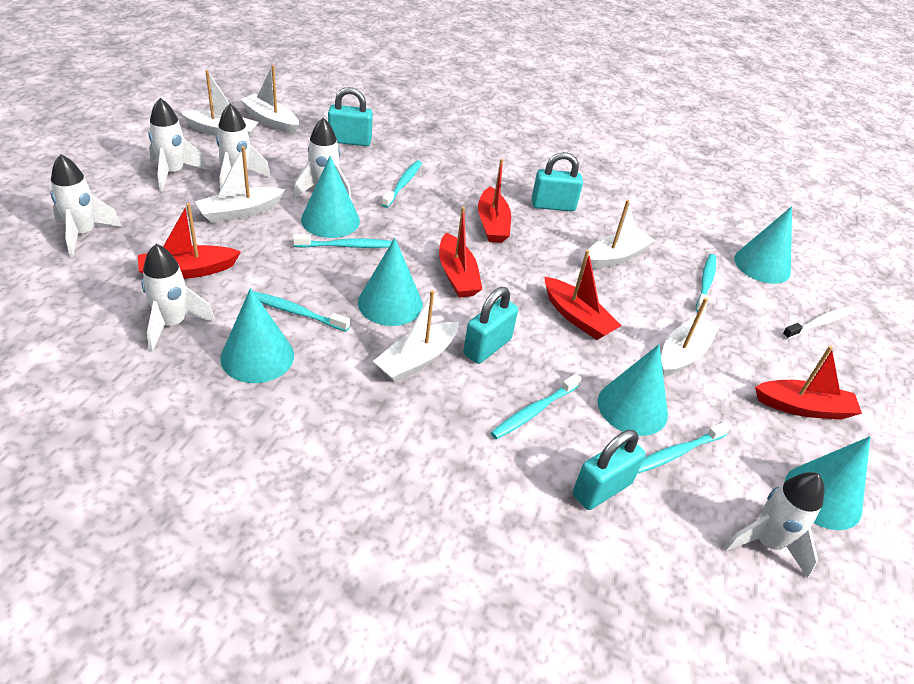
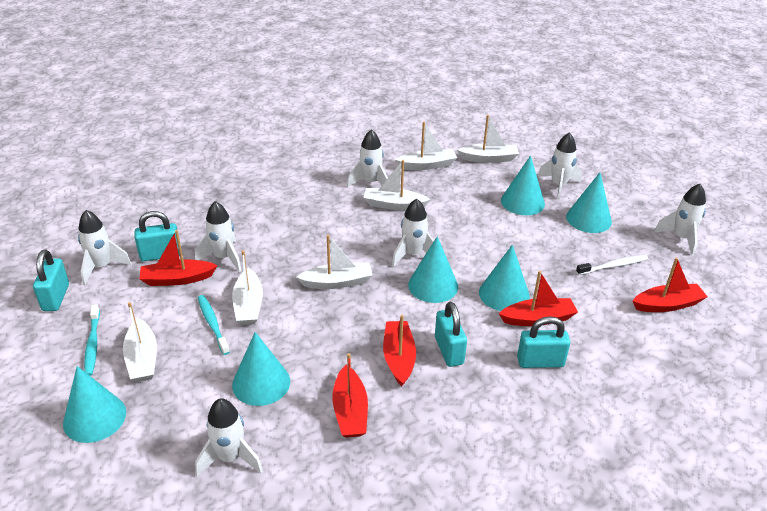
turquoise toothbrush: 6 -> 2
white rocket: 6 -> 7

